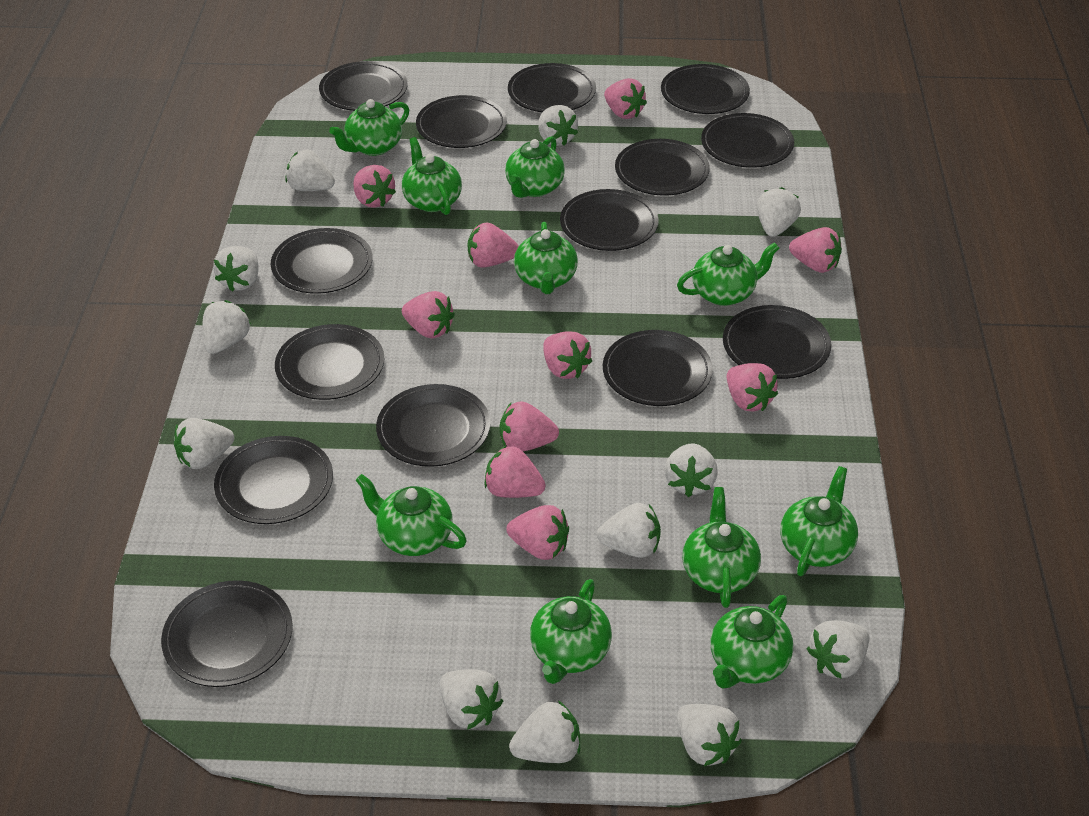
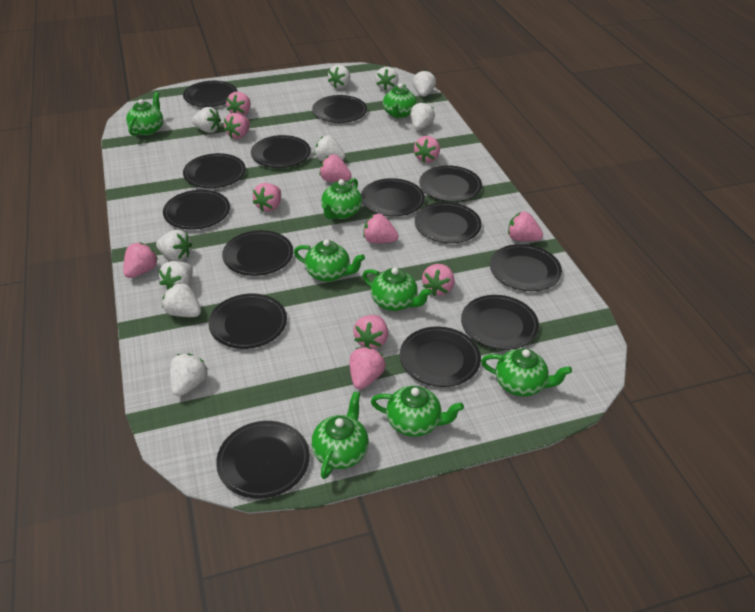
green teapot: 10 -> 8
pink strawberry: 10 -> 11
white strawberry: 12 -> 10

